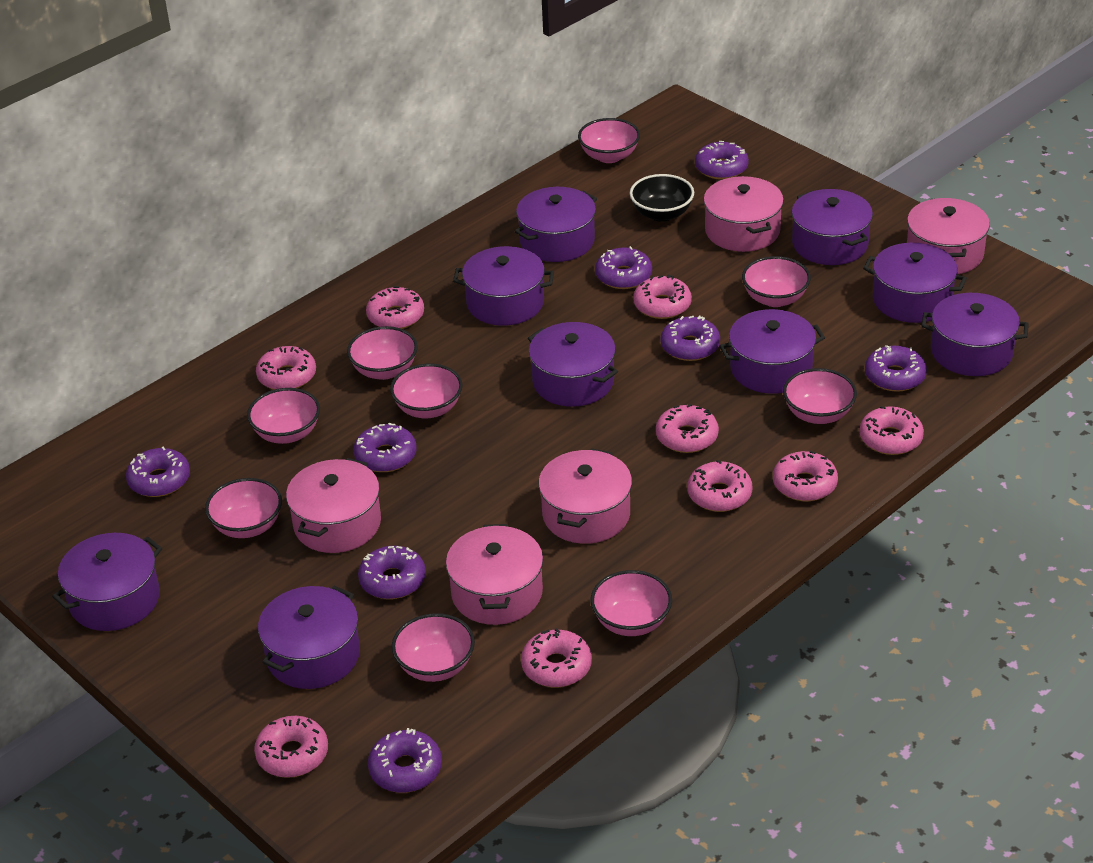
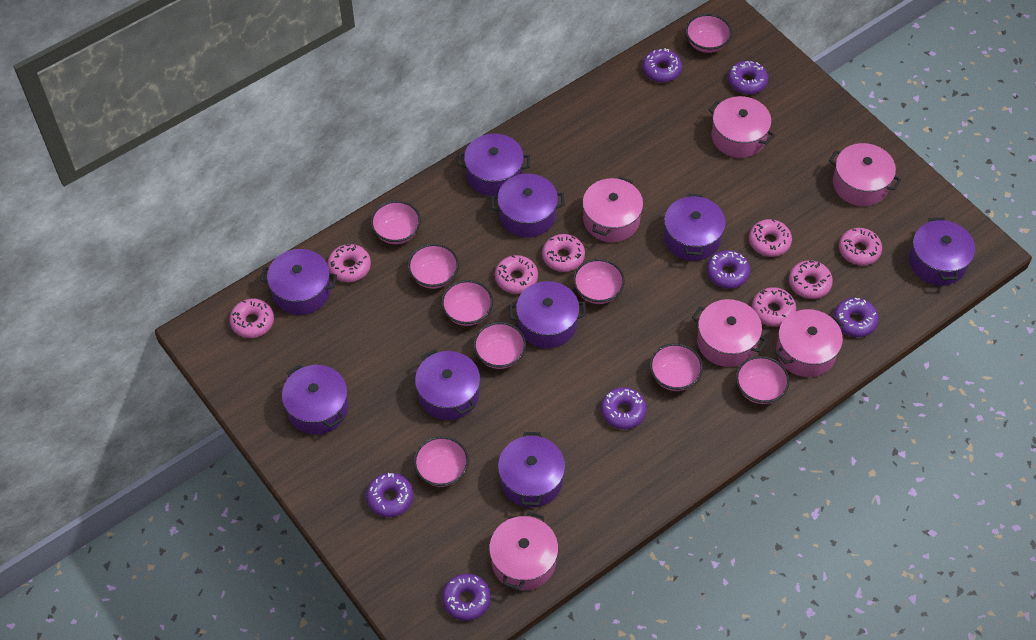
black bowl: 1 -> 0
pink donut: 9 -> 8
pink pot: 5 -> 6
purple donut: 8 -> 7

